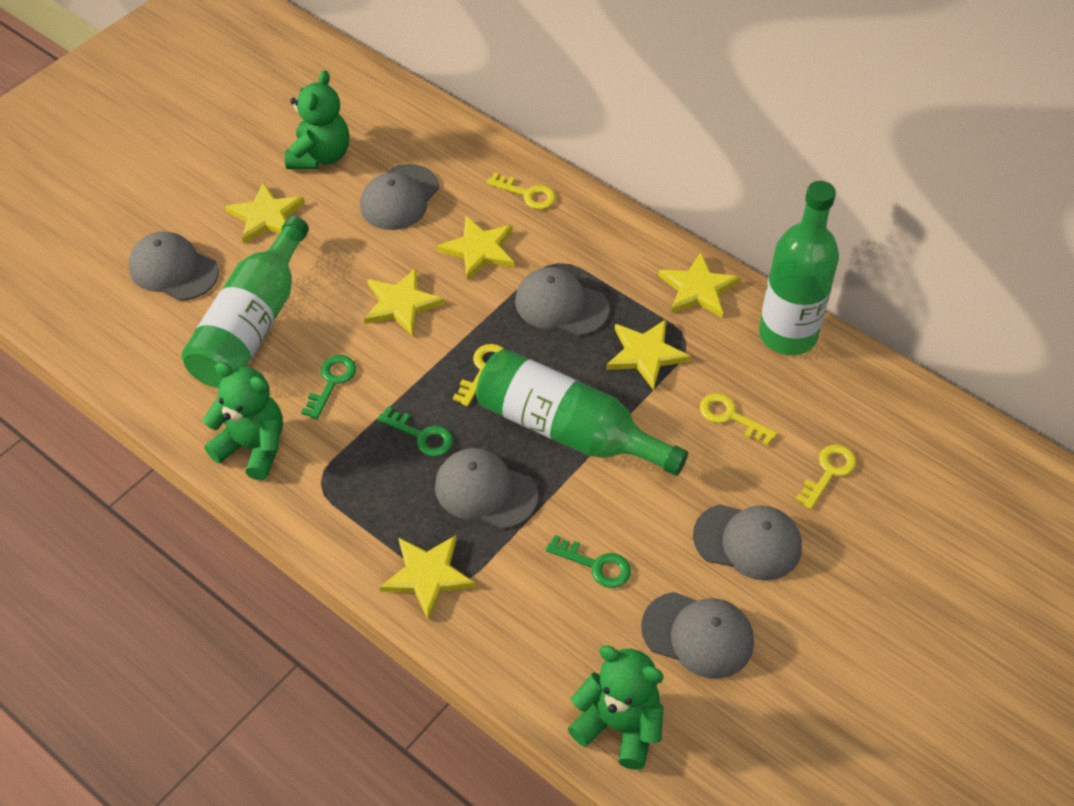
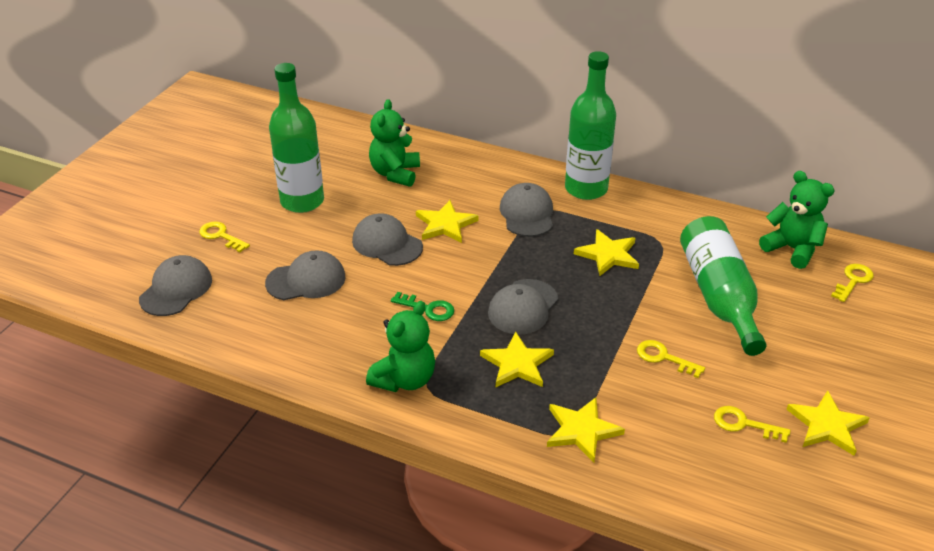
green key: 3 -> 1
grey cap: 6 -> 5
yellow star: 6 -> 5

